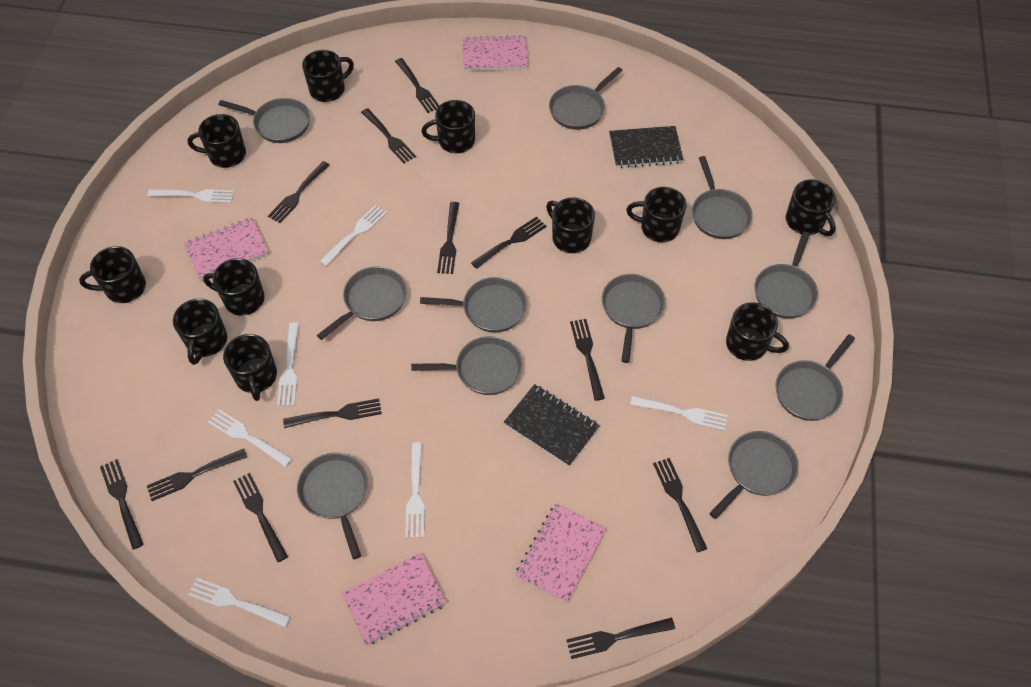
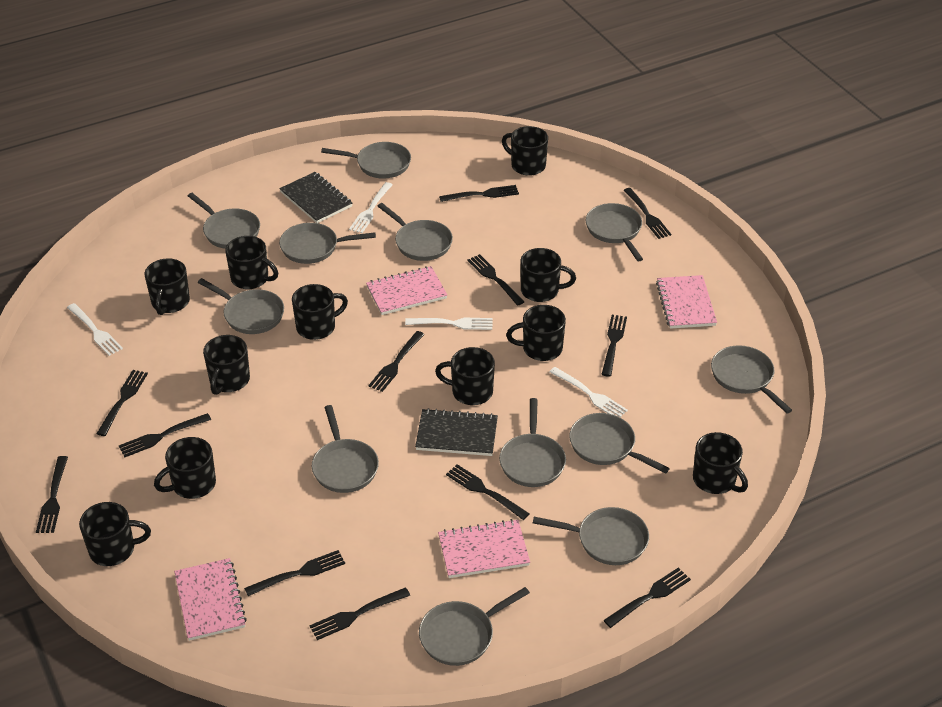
grey pan: 11 -> 12
white fork: 7 -> 4

